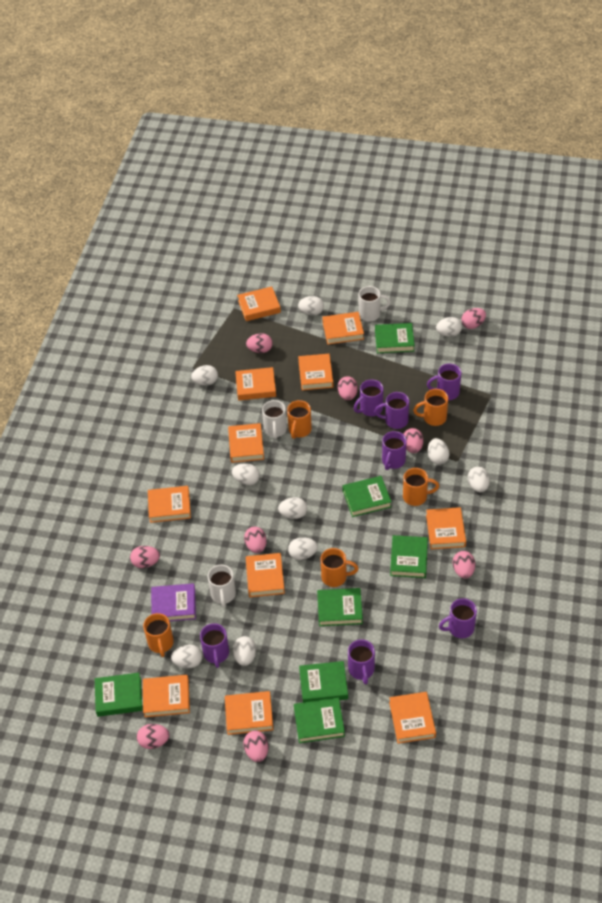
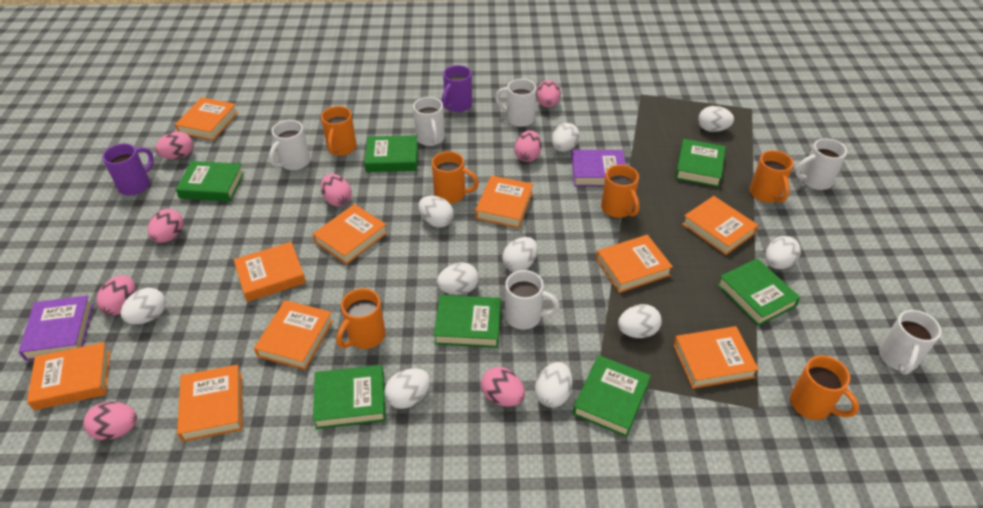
orange book: 11 -> 10
orange mug: 5 -> 6
pink egg: 9 -> 8
purple book: 1 -> 2
purple mug: 7 -> 2
white mug: 3 -> 6

